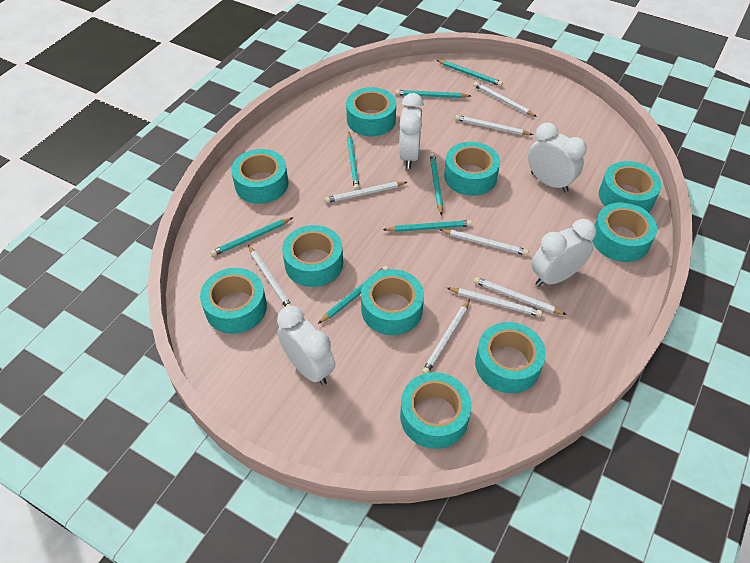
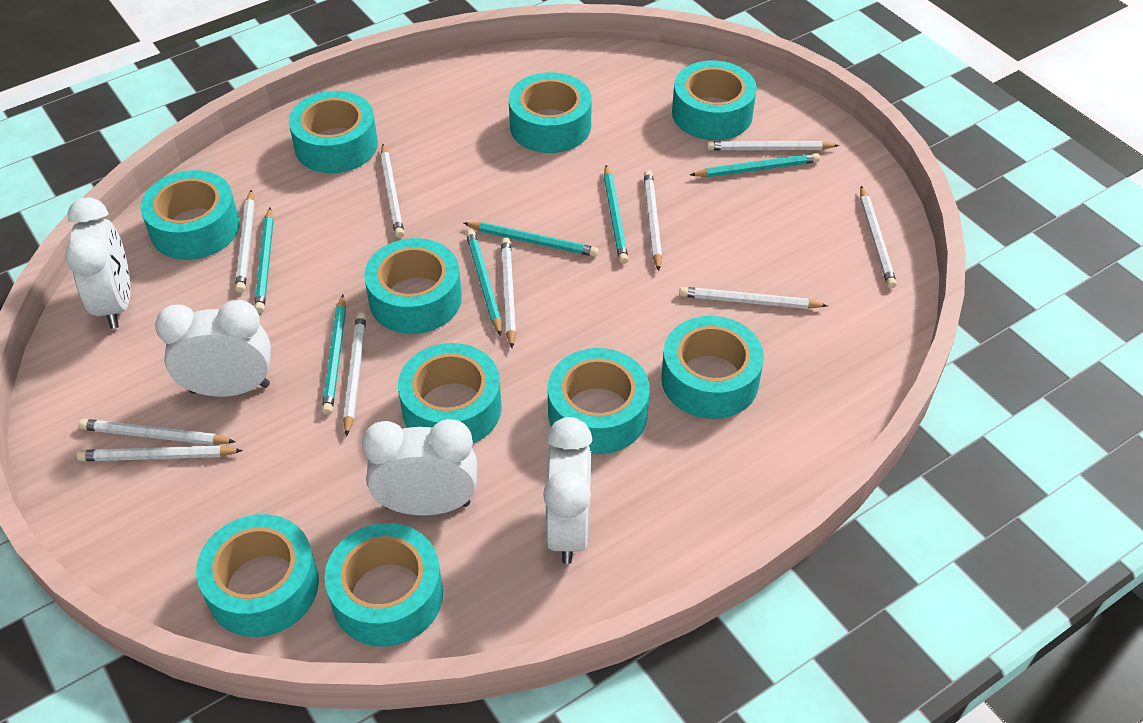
turquoise pencil: 7 -> 6
white pencil: 8 -> 10

